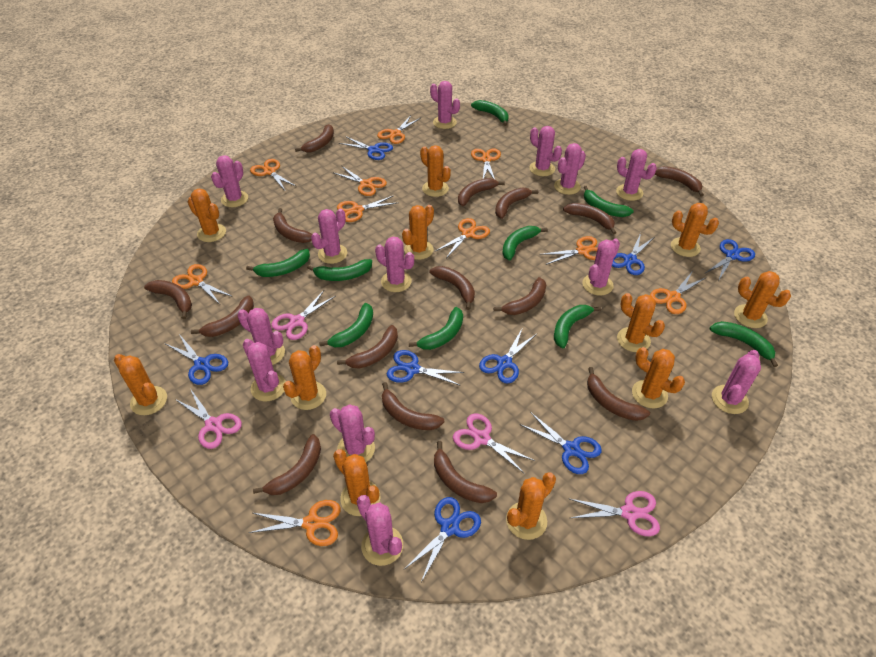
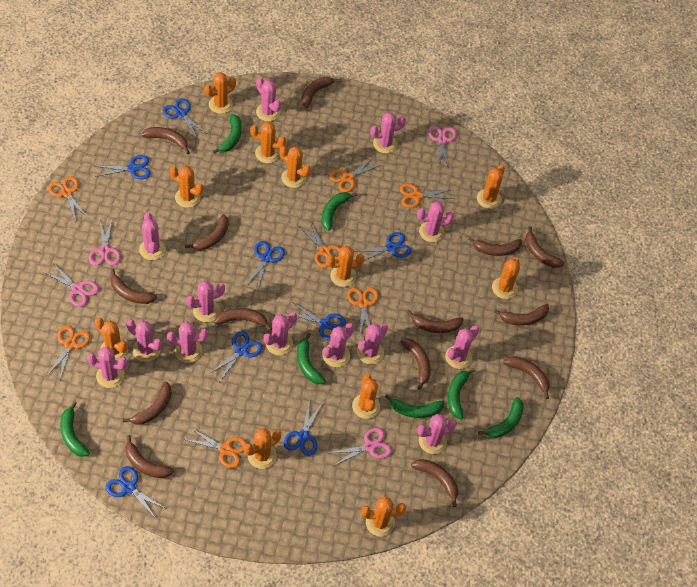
brown banana: 15 -> 14
green banana: 9 -> 7
orange scissors: 10 -> 7

